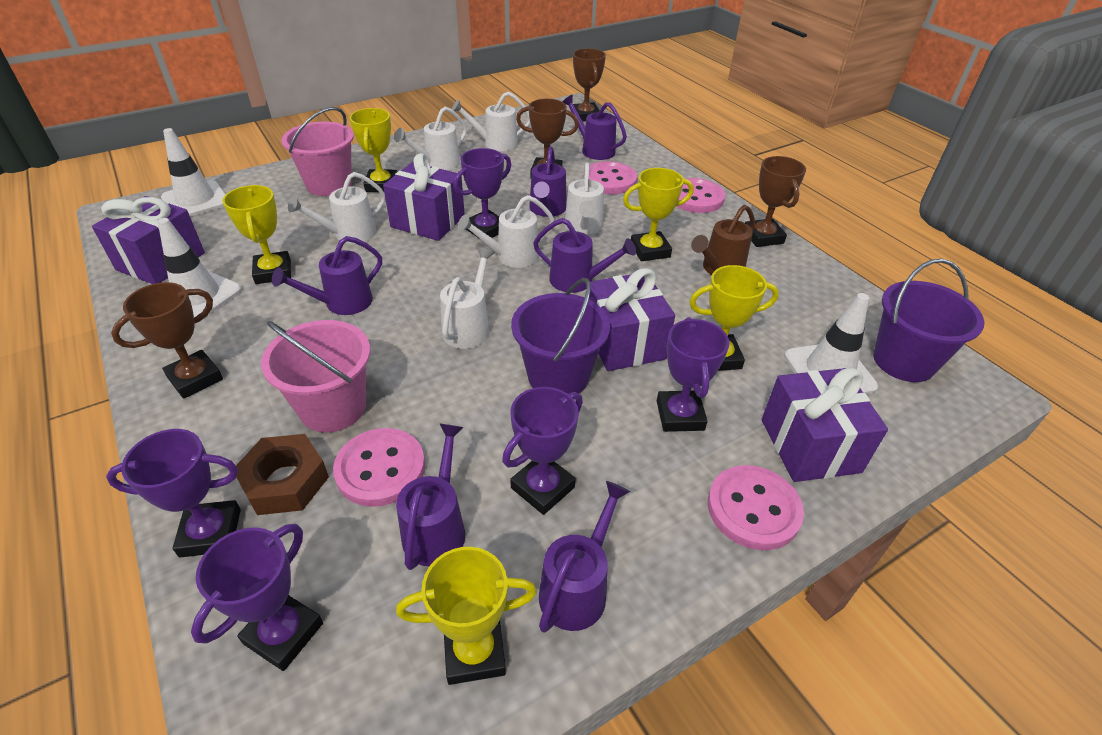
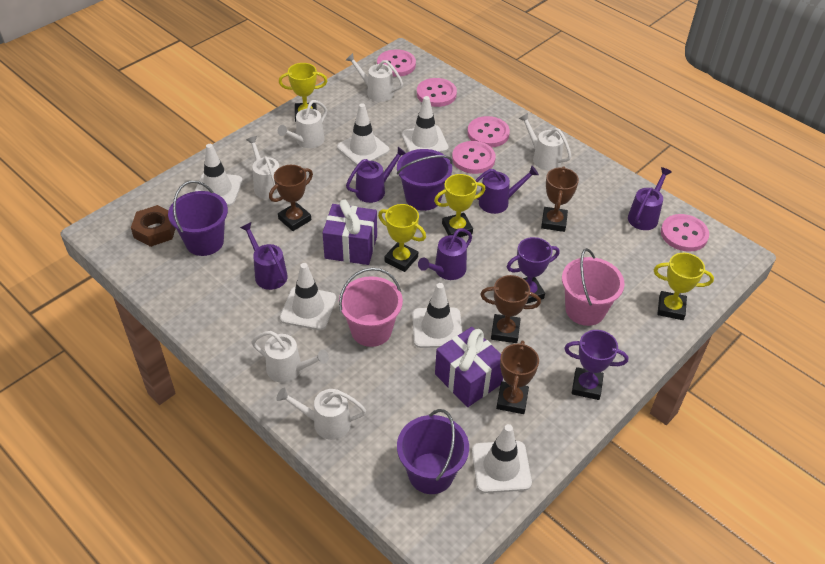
brown watering can: 1 -> 0
pink button: 4 -> 5
purple bucket: 2 -> 3
purple gift: 4 -> 2
purple trophy: 5 -> 2
purple watering can: 6 -> 5
white traffic cone: 3 -> 6
yellow trophy: 5 -> 4

